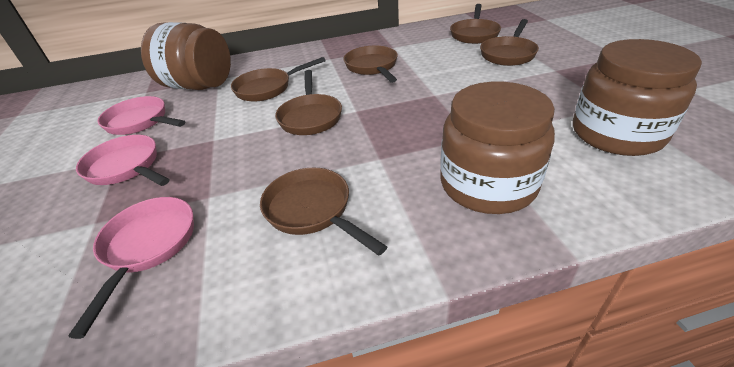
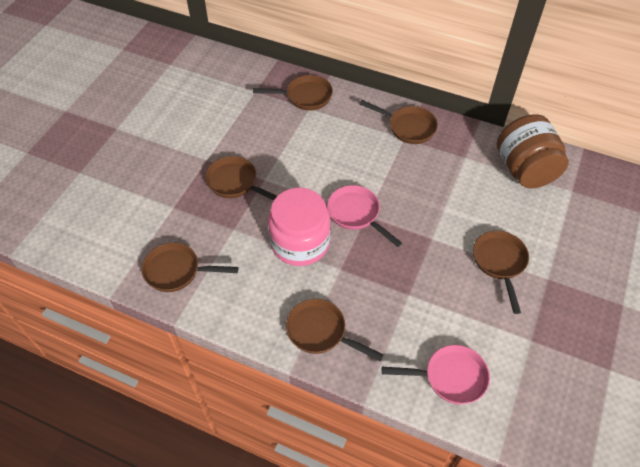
brown jar: 3 -> 1
pink jar: 0 -> 1
pink pan: 3 -> 2

